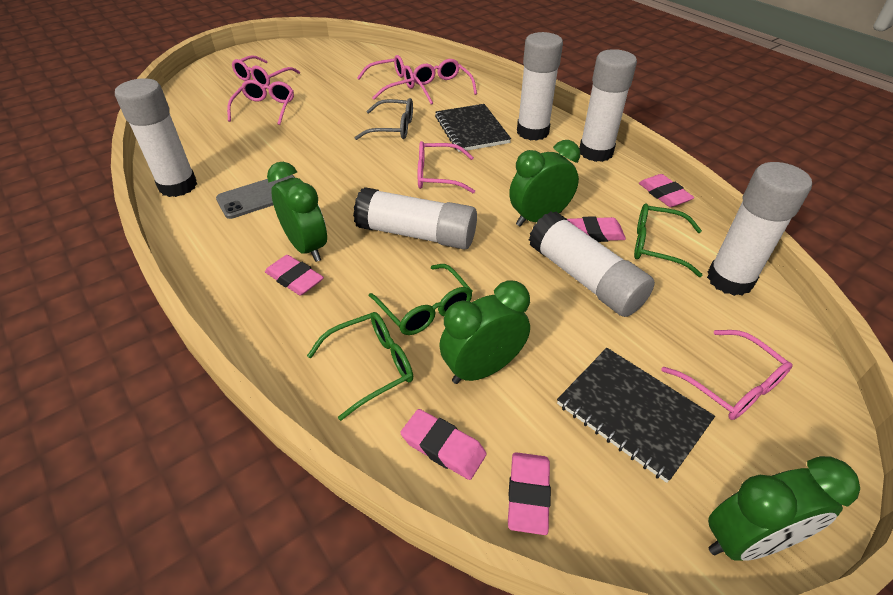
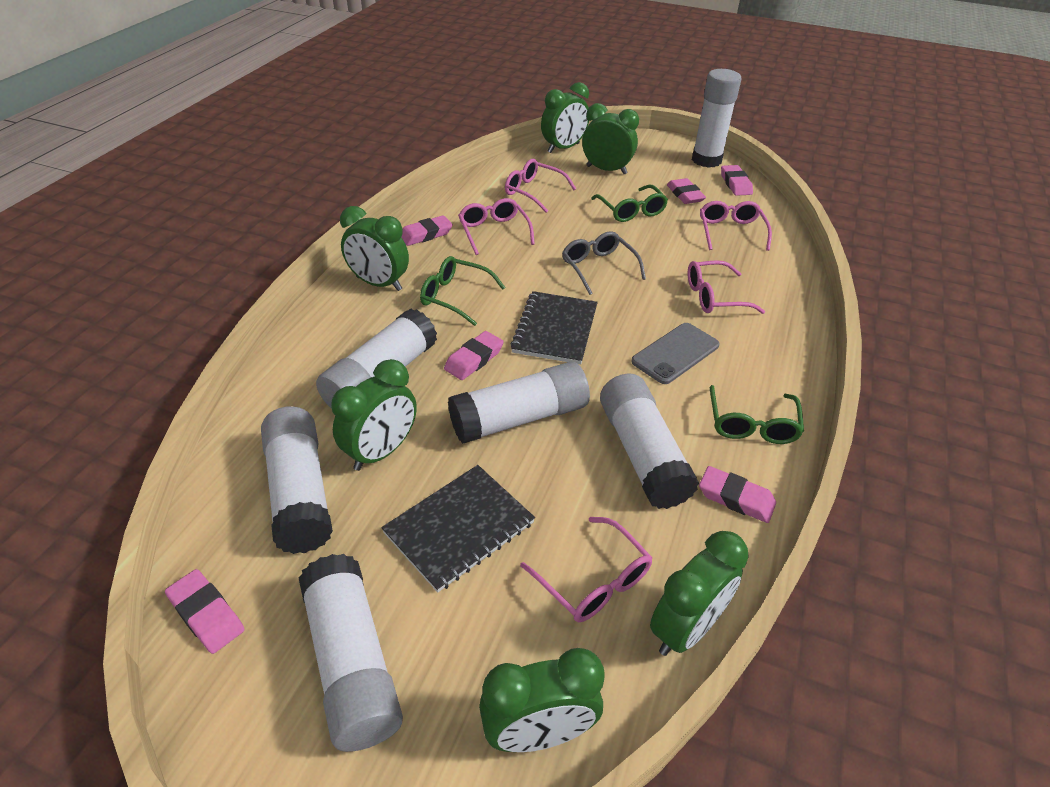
green clock: 4 -> 6
pink eraser: 5 -> 6
pink glasses: 6 -> 5

